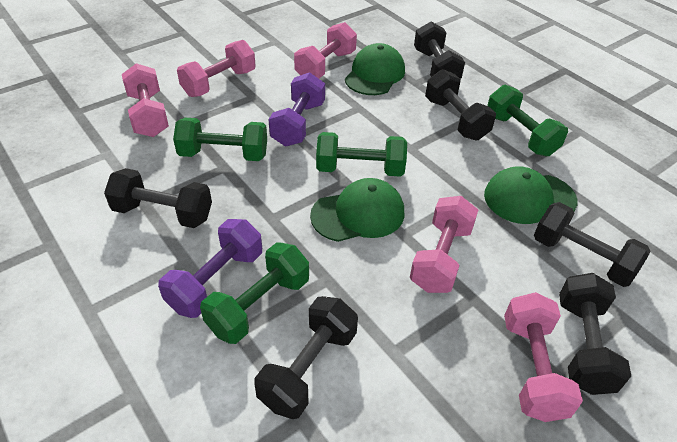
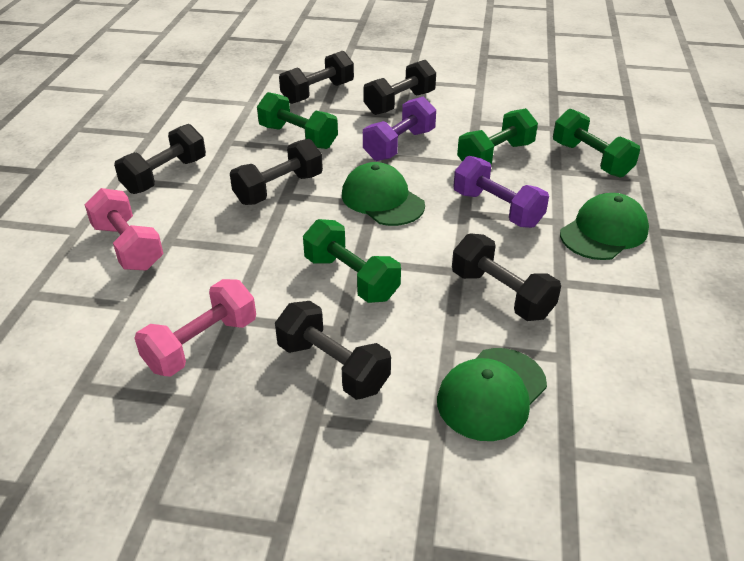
pink dumbbell: 5 -> 2

